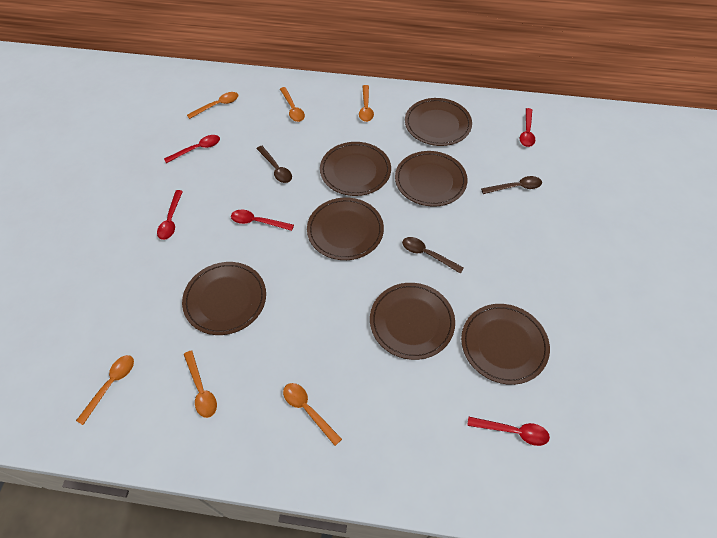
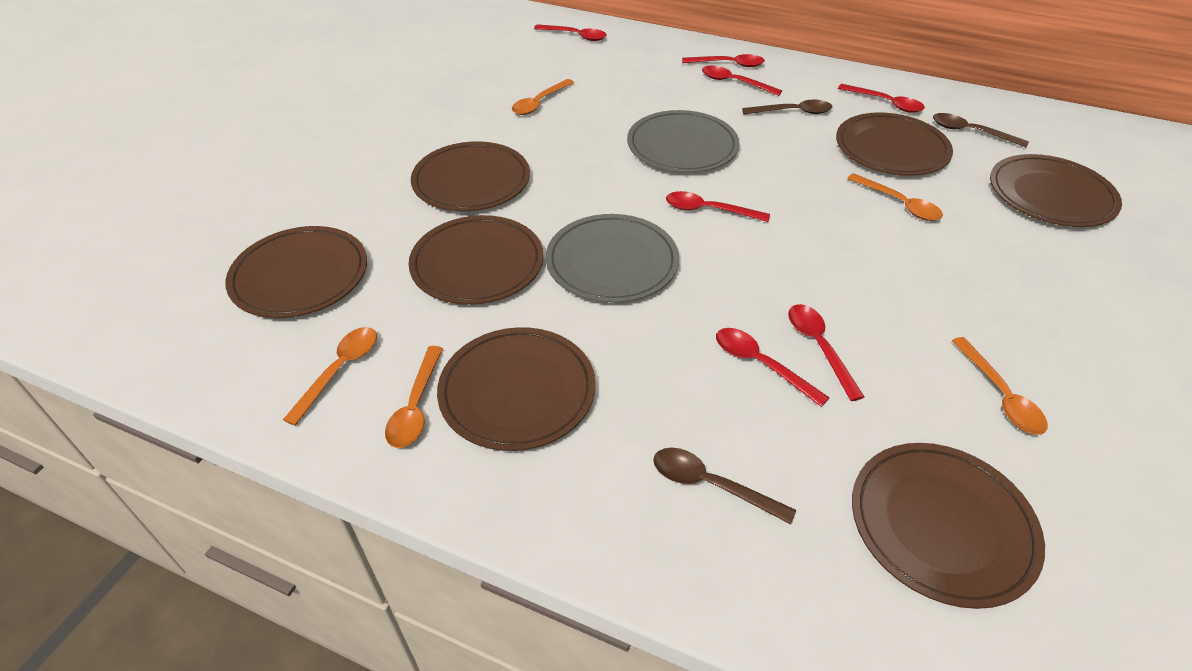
grey plate: 0 -> 2
orange spoon: 6 -> 5
red spoon: 5 -> 7

